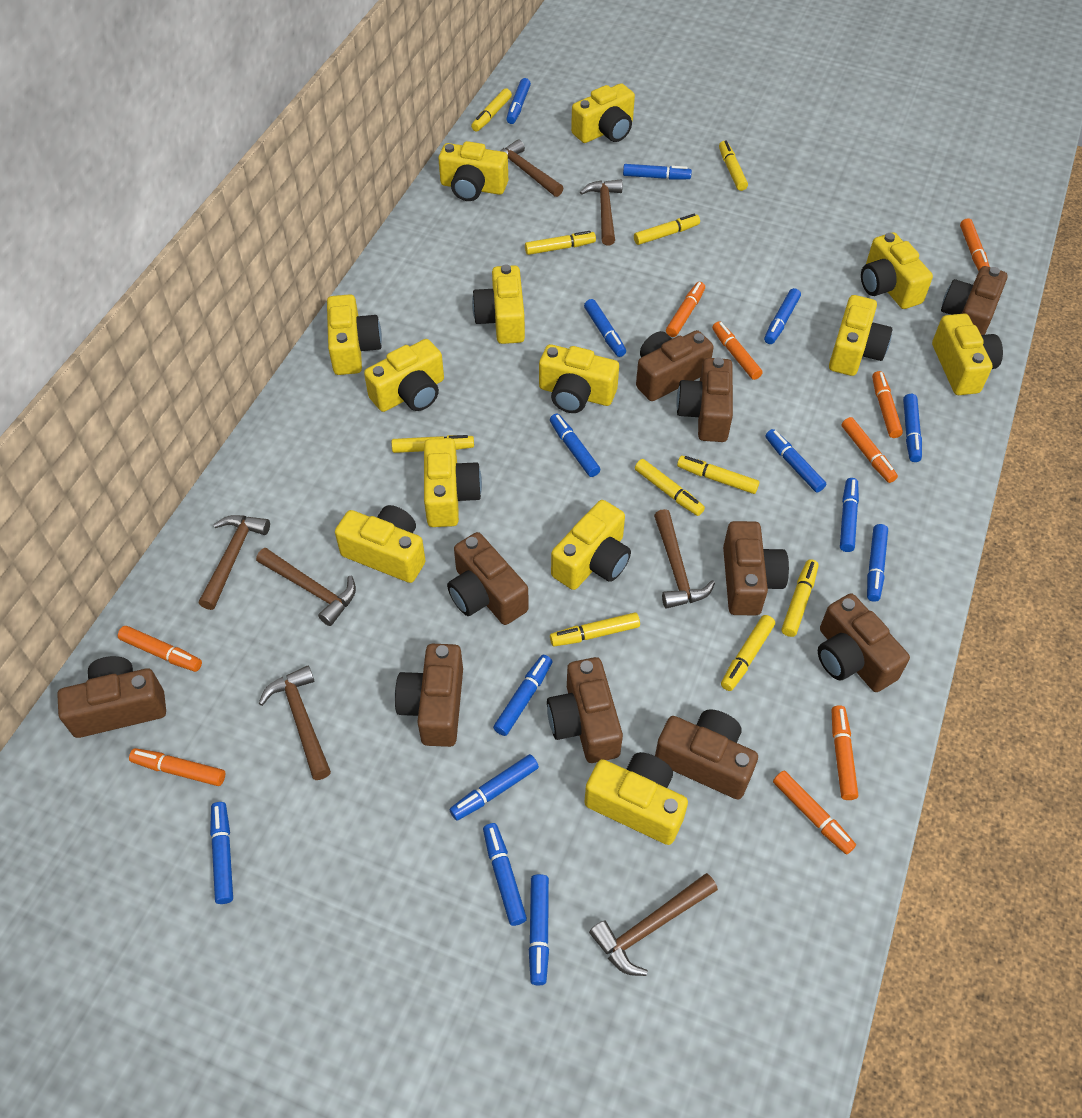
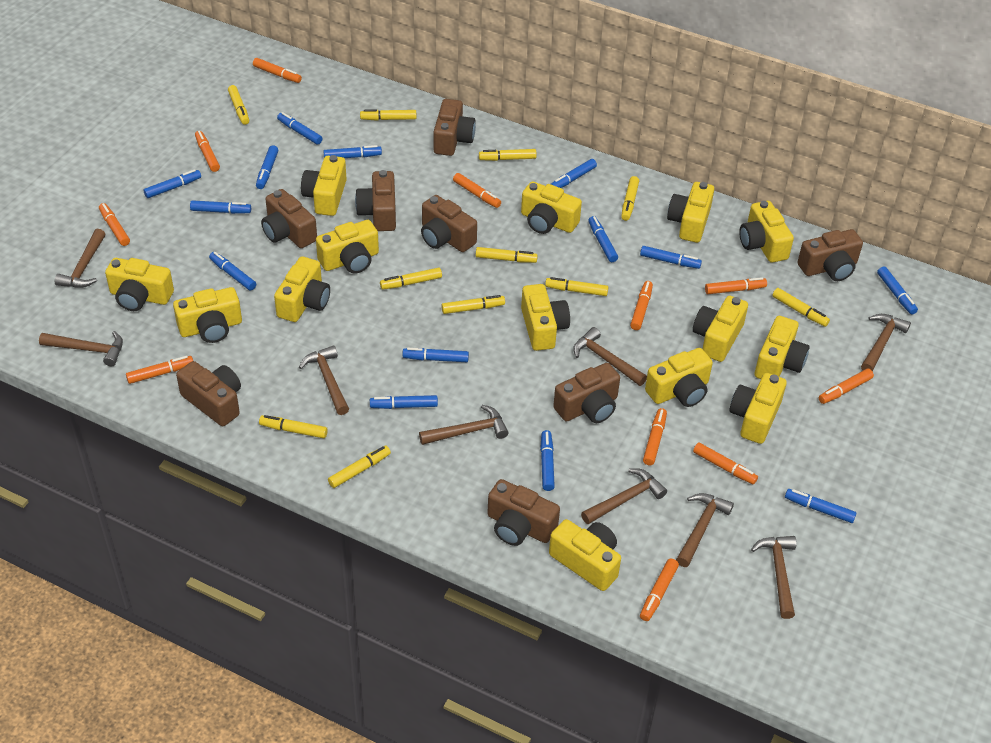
brown camera: 10 -> 8
brown hammer: 7 -> 9
orange marker: 9 -> 11
yellow camera: 13 -> 14
yellow marker: 10 -> 11

